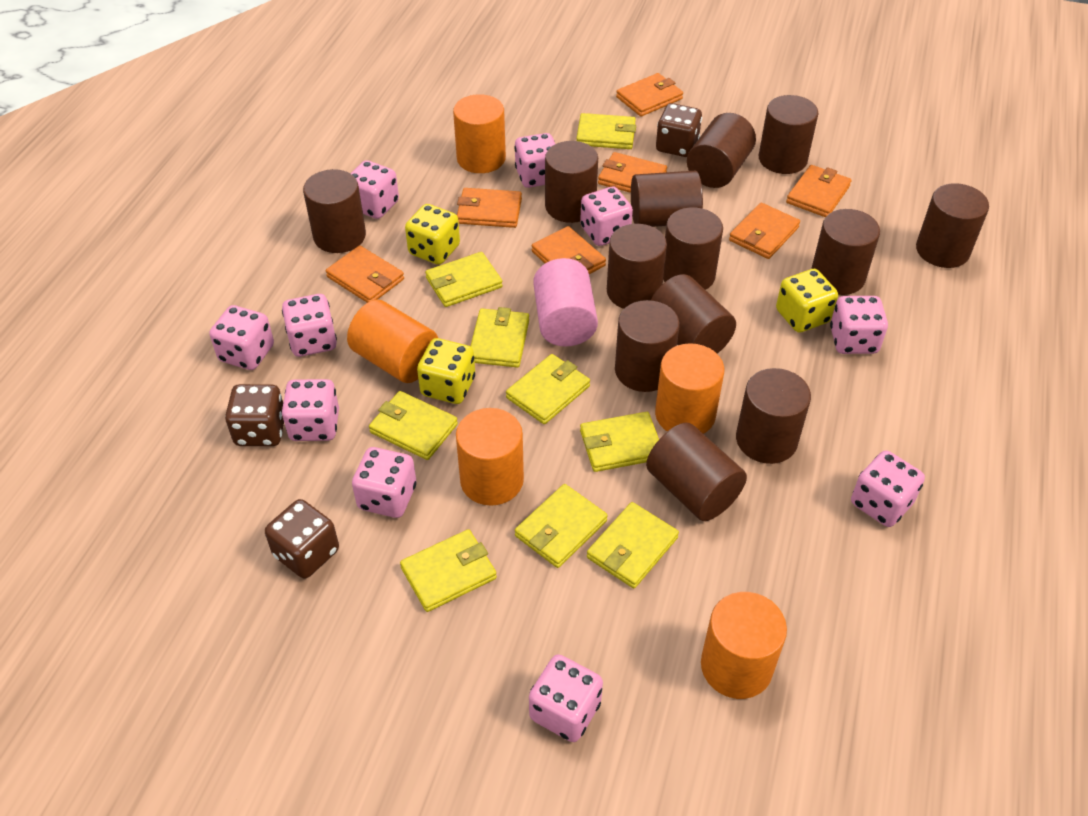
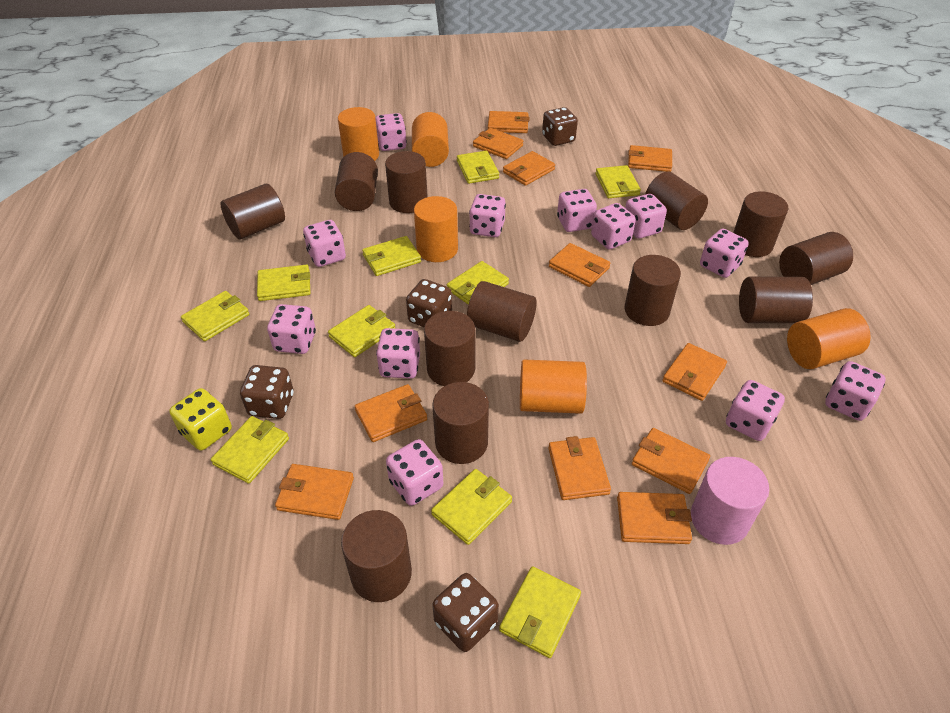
brown cylinder: 13 -> 12
brown dice: 3 -> 4
orange wallet: 7 -> 11
pink dice: 10 -> 12
yellow dice: 3 -> 1
yellow wallet: 9 -> 10

